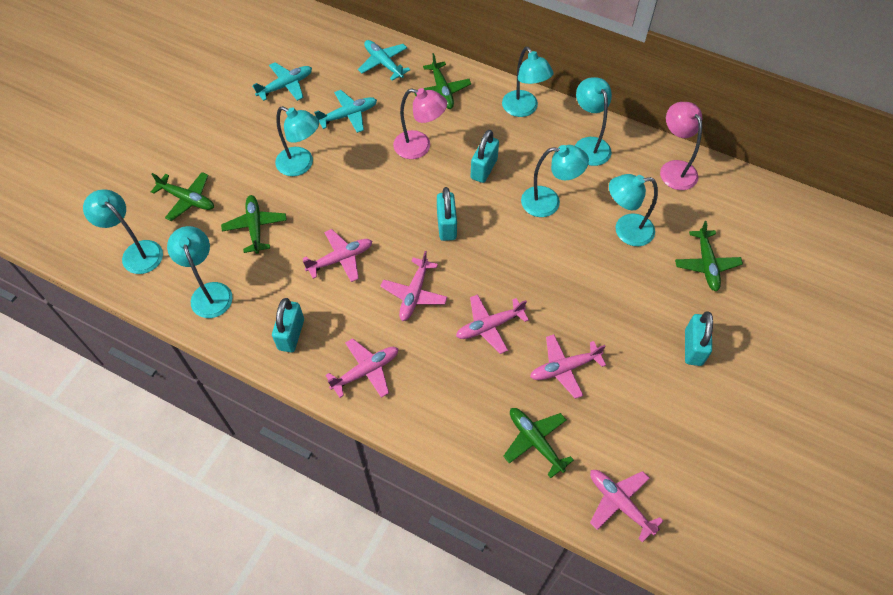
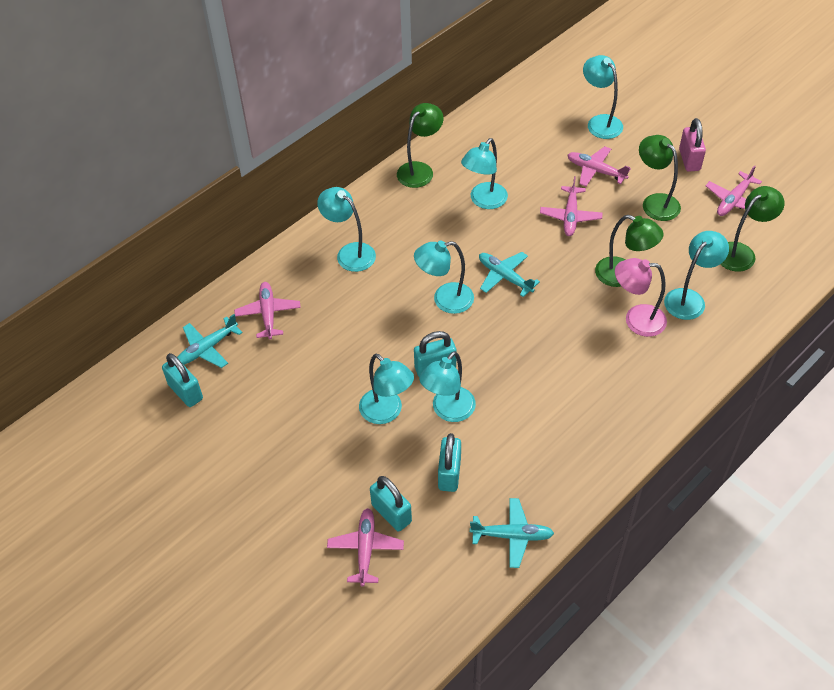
green lamp: 0 -> 4
green plane: 5 -> 0
pink lamp: 2 -> 1
pink padlock: 0 -> 1
pink plane: 6 -> 5

